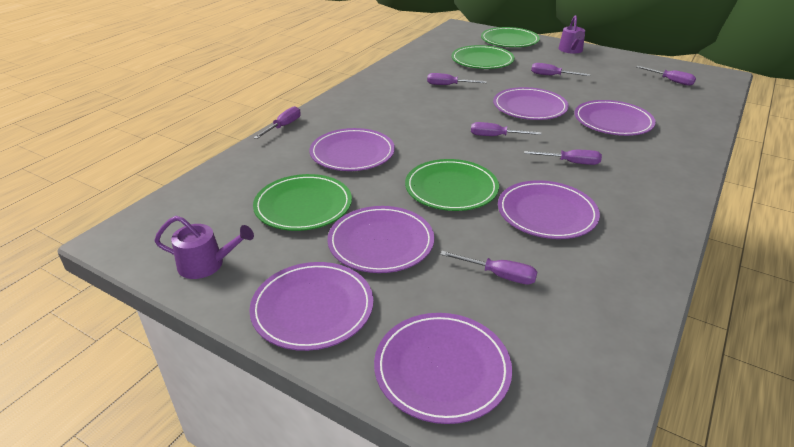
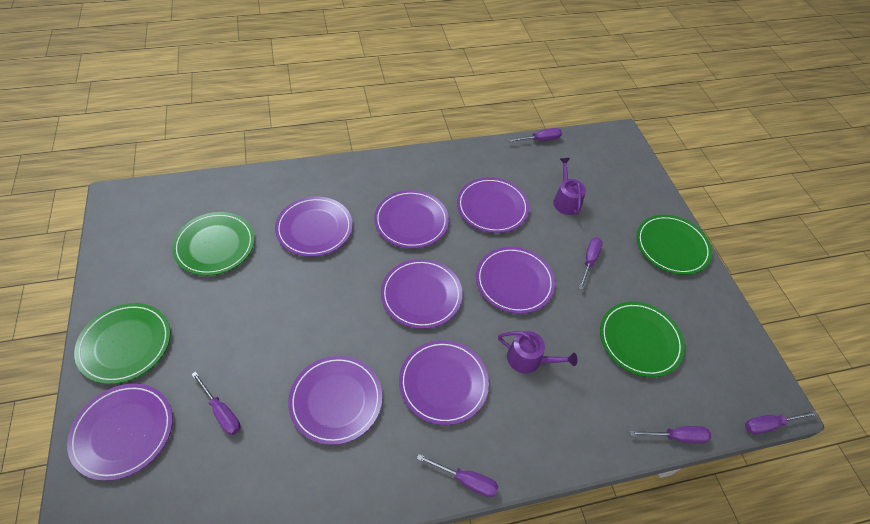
purple plate: 7 -> 8
purple screwdriver: 7 -> 6

